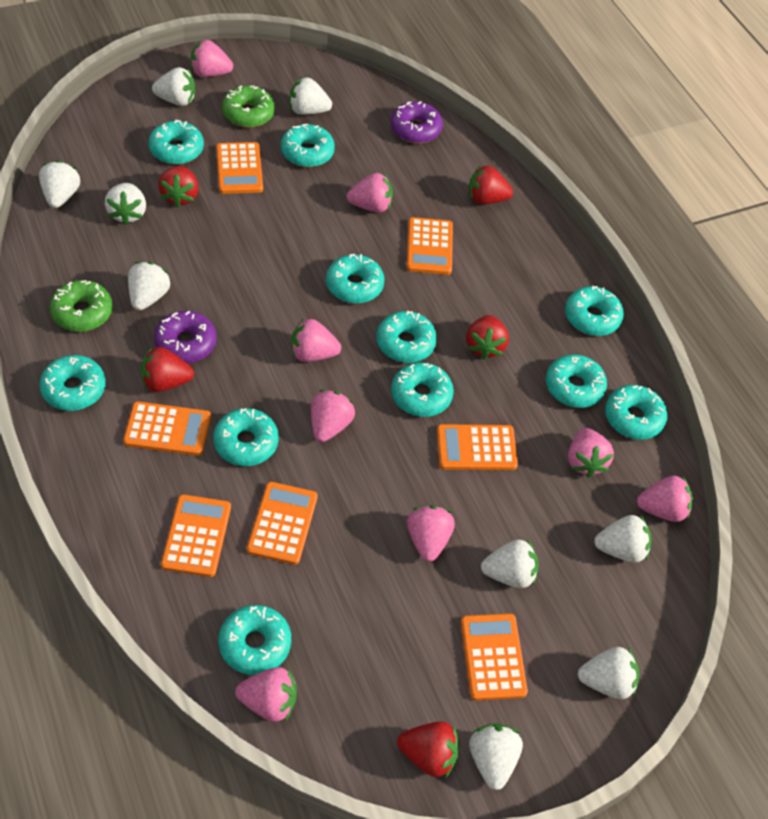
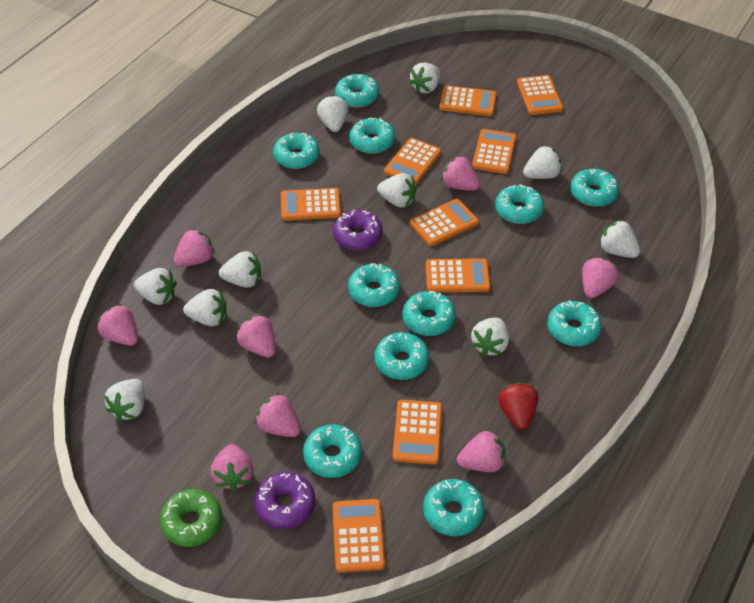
green donut: 2 -> 1
orange calculator: 7 -> 9
red strawberry: 5 -> 1
white strawberry: 9 -> 10

